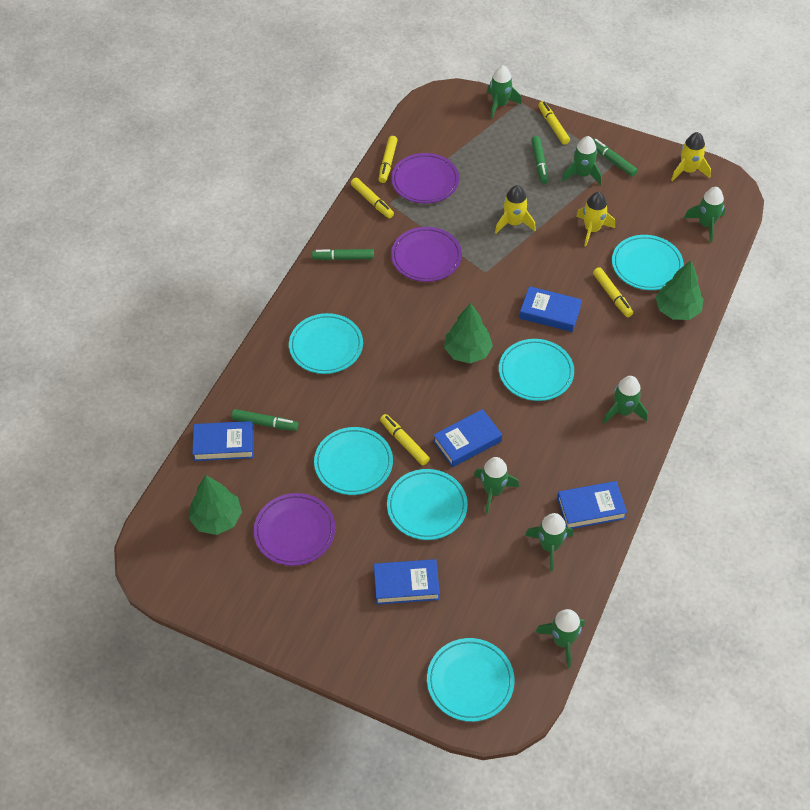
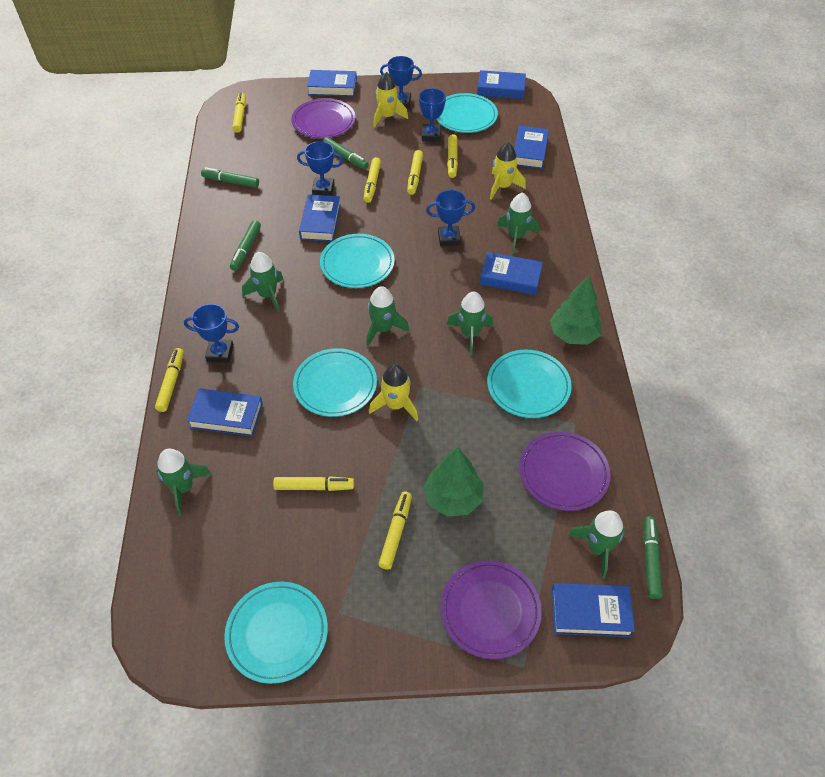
blue book: 5 -> 7
blue trophy: 0 -> 5
green rocket: 7 -> 6
green tree: 3 -> 2
turquoise plate: 6 -> 5
yellow marker: 5 -> 7

